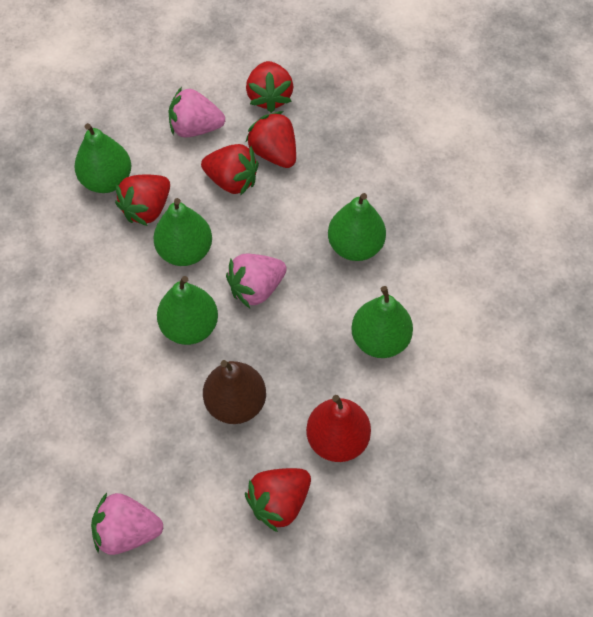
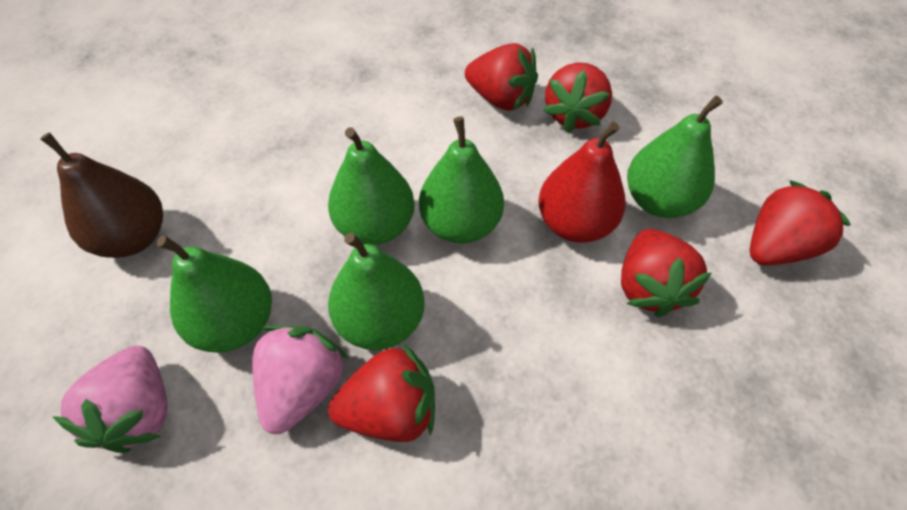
pink strawberry: 3 -> 2

